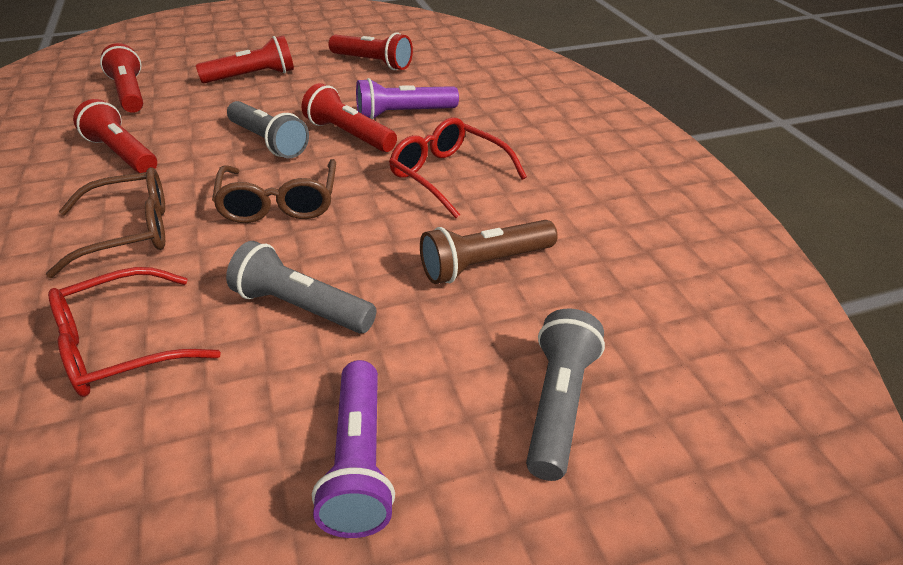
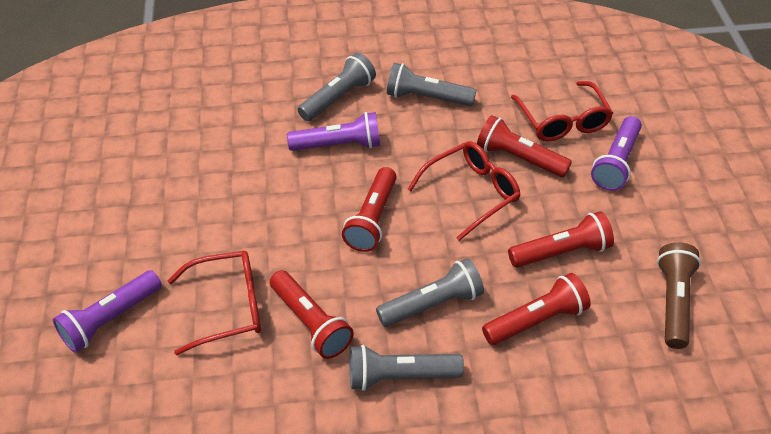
brown glasses: 2 -> 0
grey flashlight: 3 -> 4
purple flashlight: 2 -> 3
red glasses: 2 -> 3

